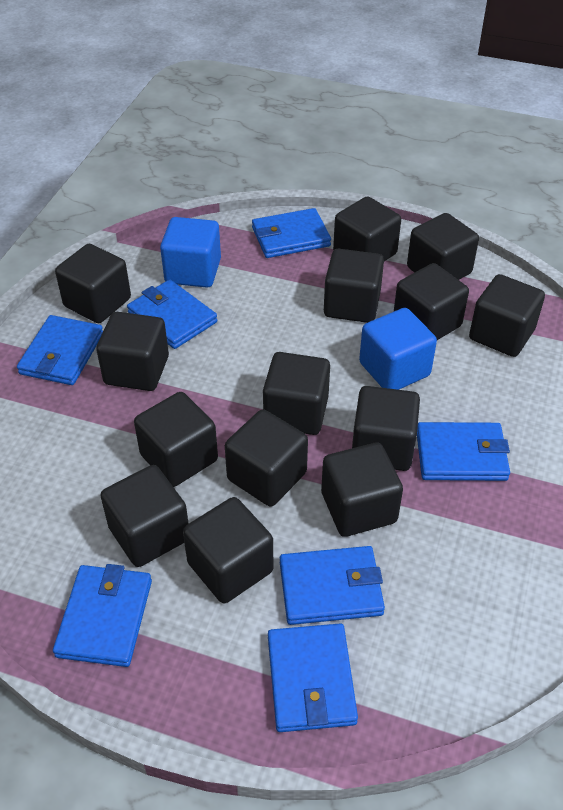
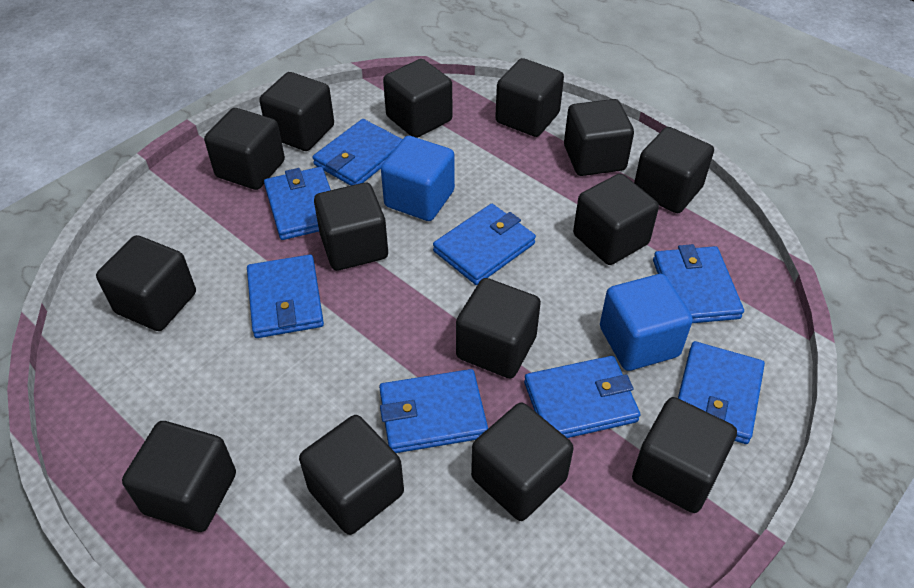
blue wallet: 7 -> 8

